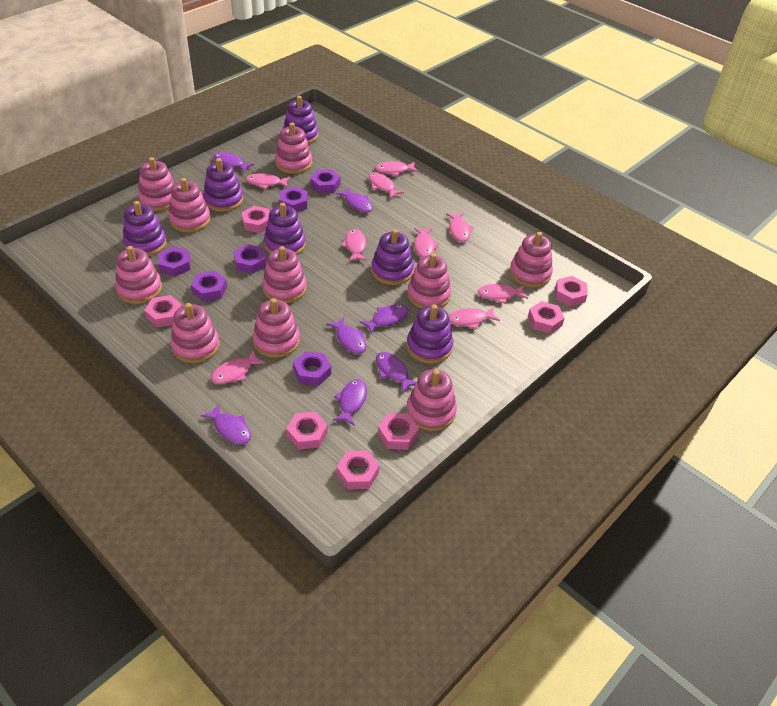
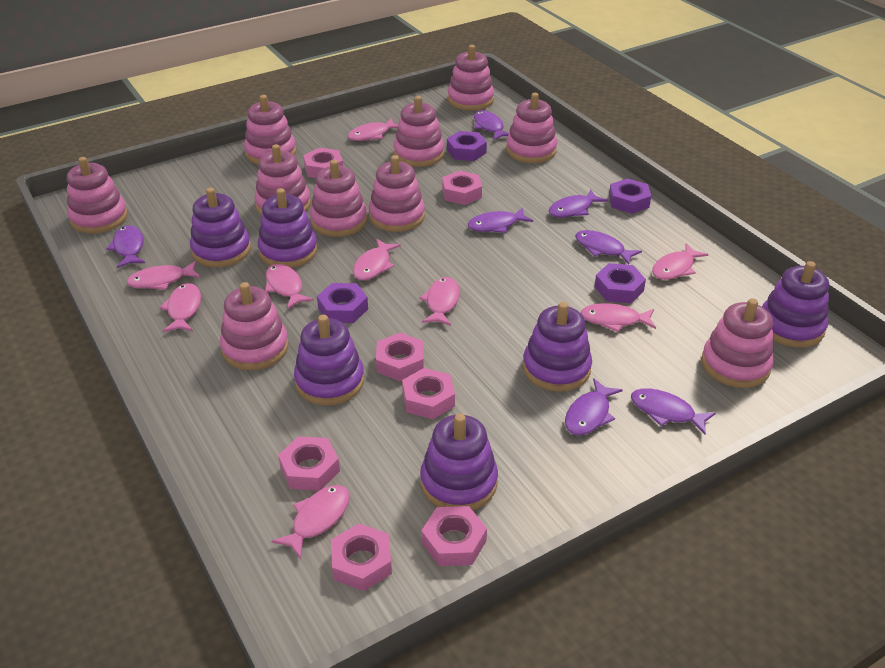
purple nut: 6 -> 4

